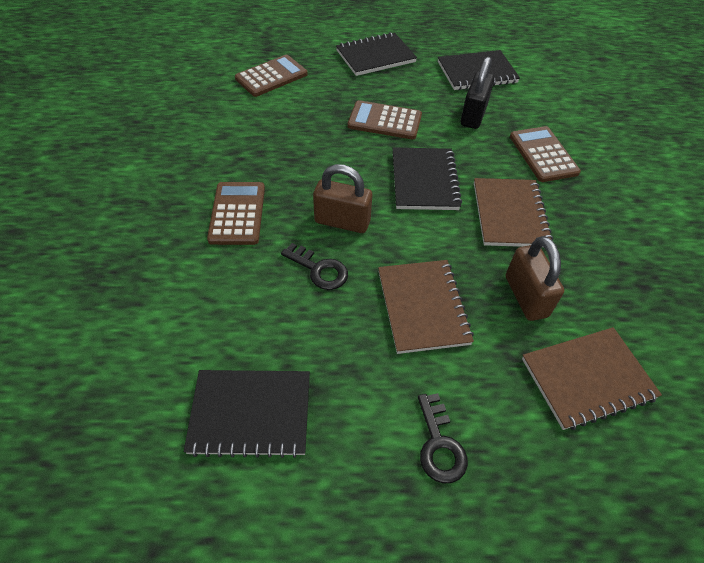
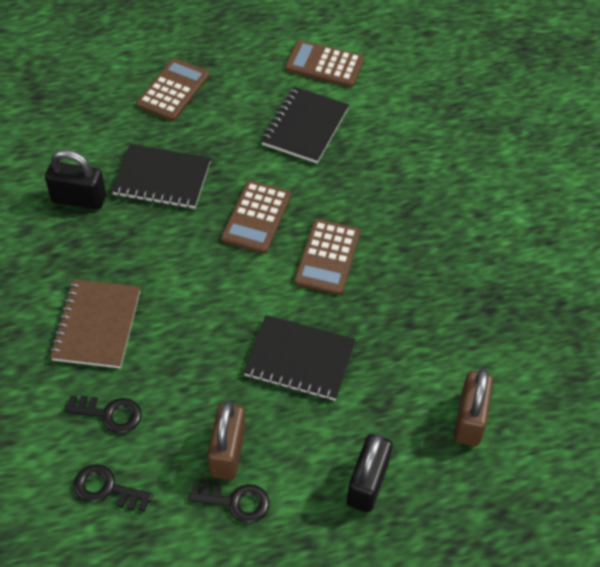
black key: 2 -> 3
black notebook: 4 -> 3
black padlock: 1 -> 2
brown notebook: 3 -> 1

